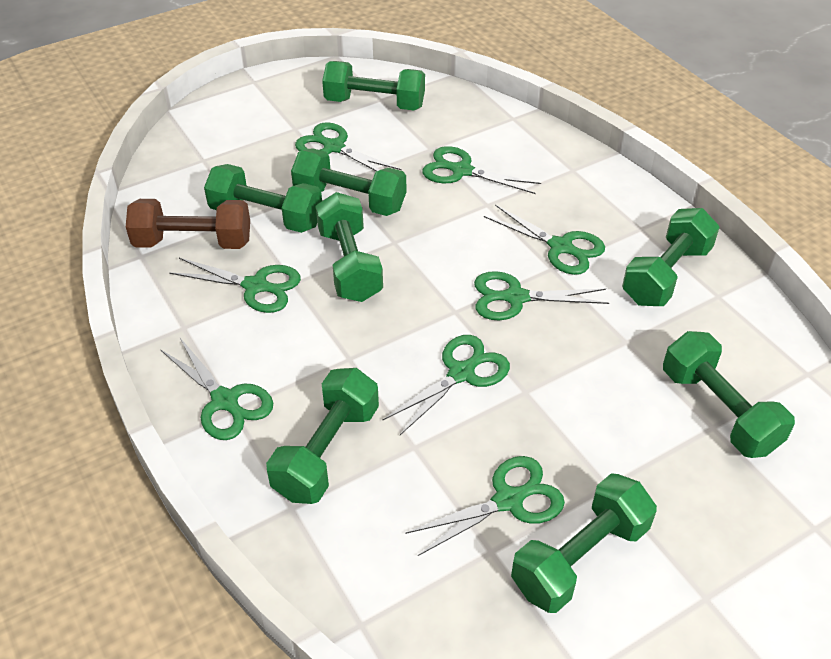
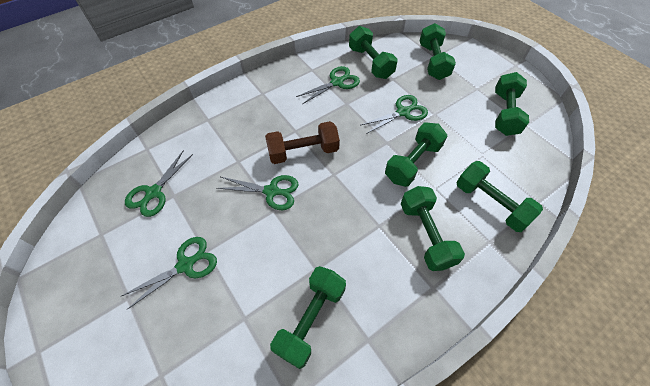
green dumbbell: 8 -> 7
green scissors: 8 -> 5

